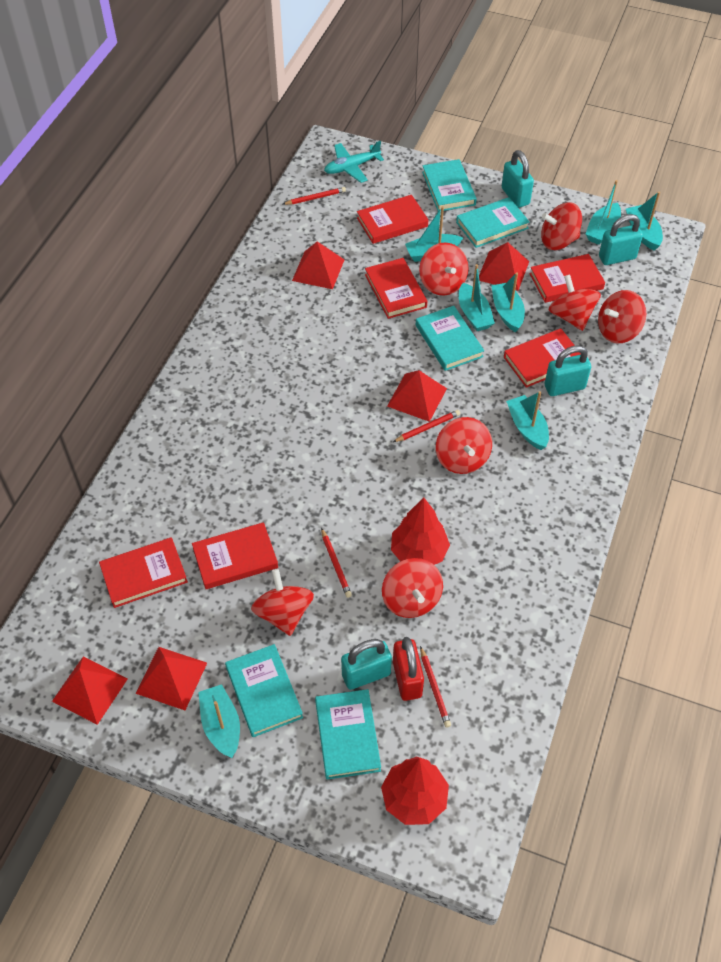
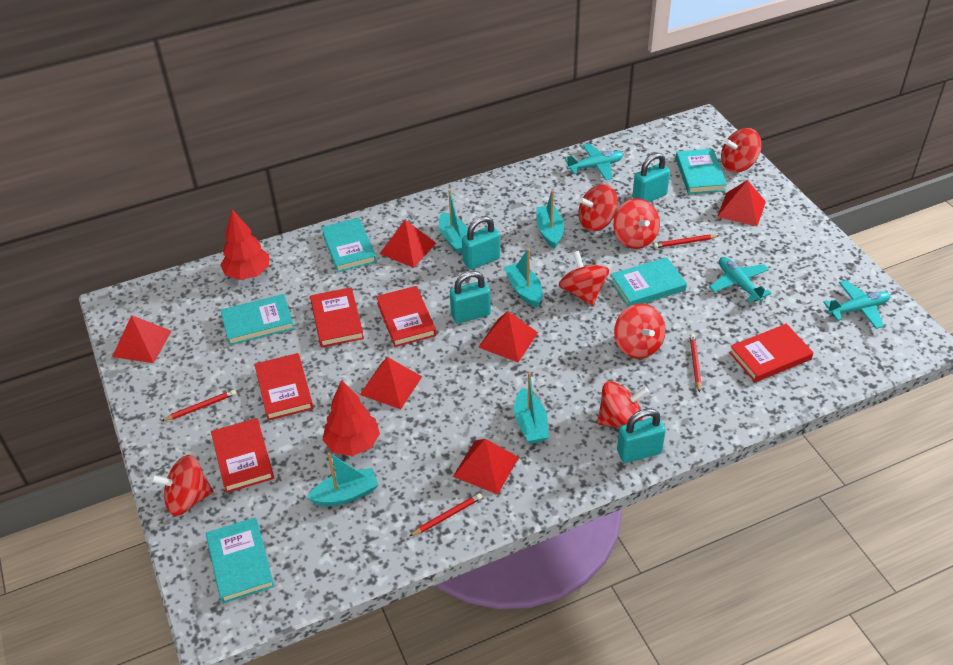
red book: 6 -> 5
red padlock: 1 -> 0
red pyramid: 5 -> 6
turquoise boat: 7 -> 5
turquoise plane: 1 -> 3

